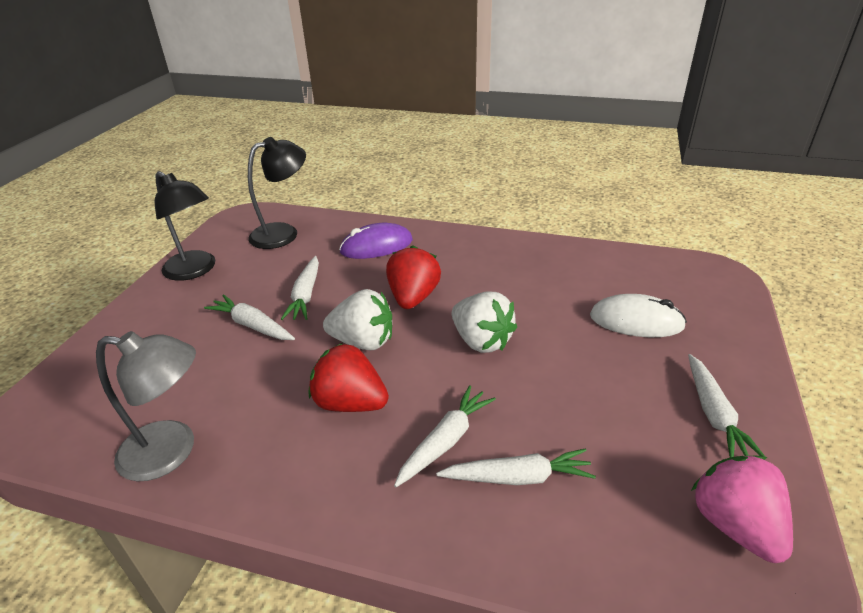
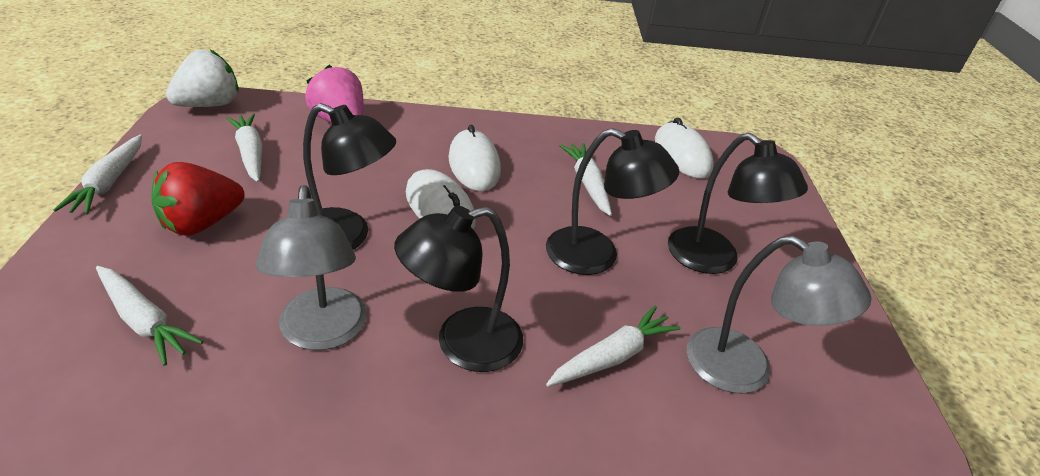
black lamp: 2 -> 4
grey lamp: 1 -> 2
purple mouse: 1 -> 0
red strawberry: 2 -> 1
white mouse: 1 -> 3
white strawberry: 2 -> 1

